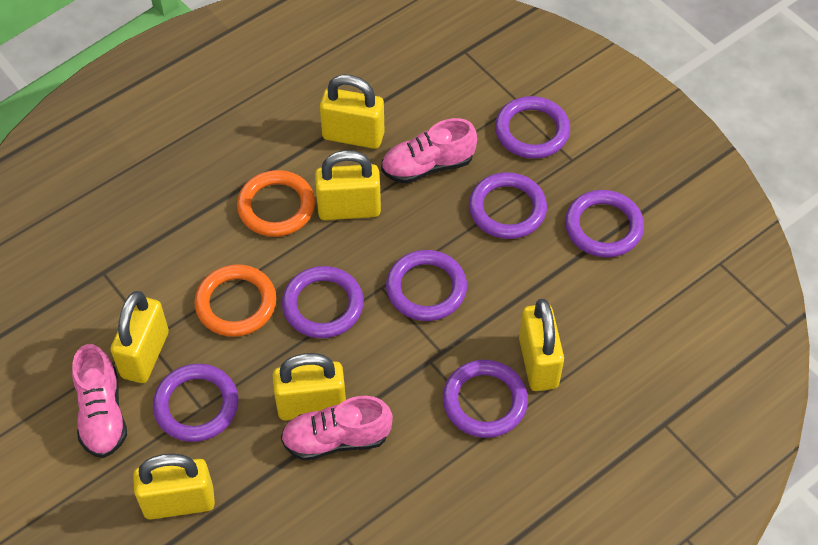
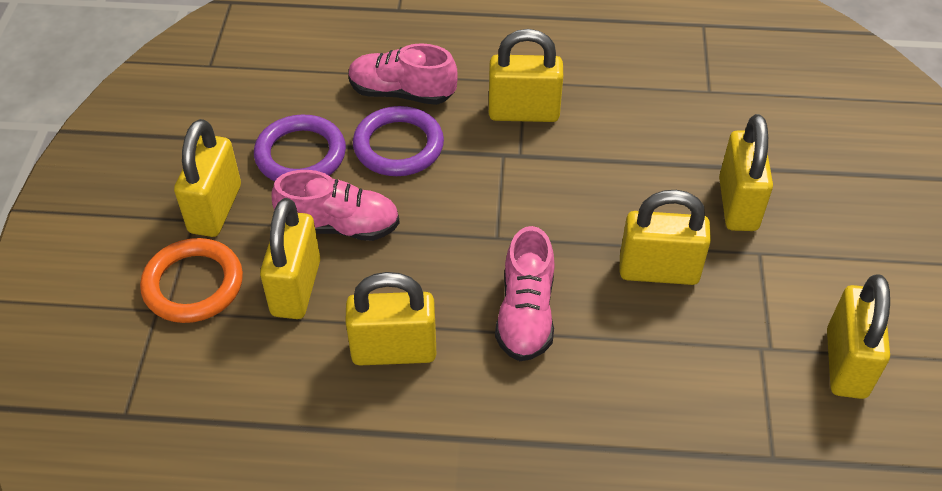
orange ring: 2 -> 1
purple ring: 7 -> 2
yellow padlock: 6 -> 7

